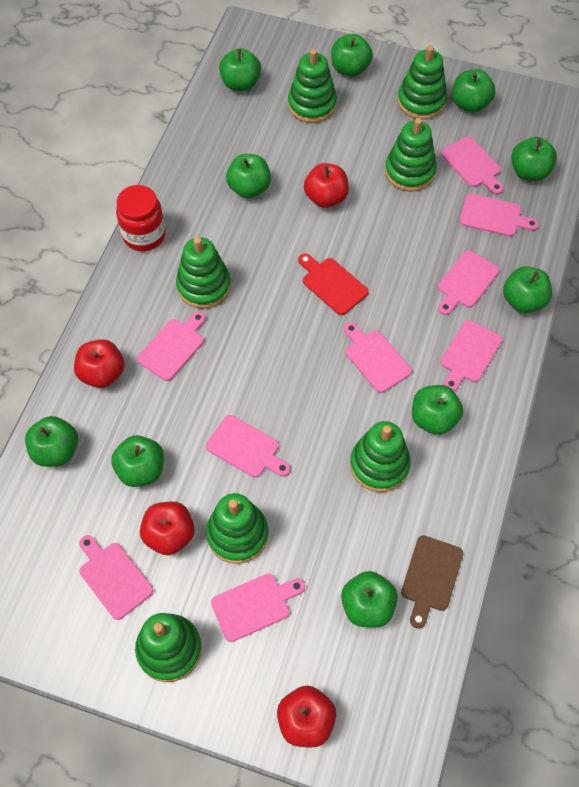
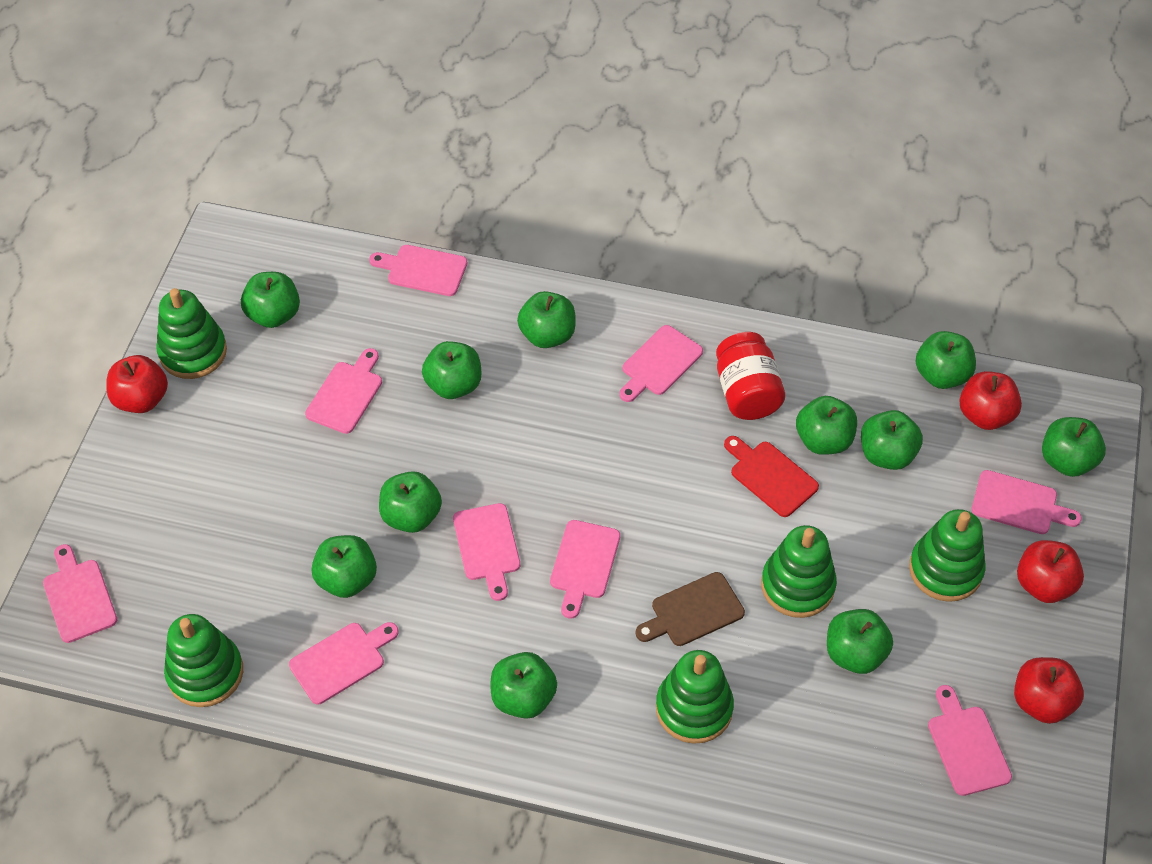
green apple: 10 -> 11
green stacking toy: 7 -> 5

